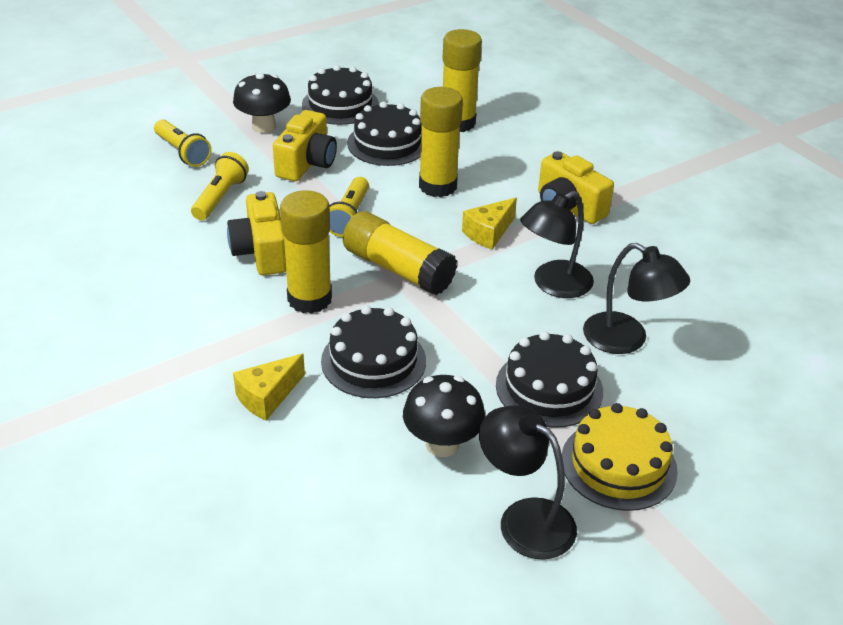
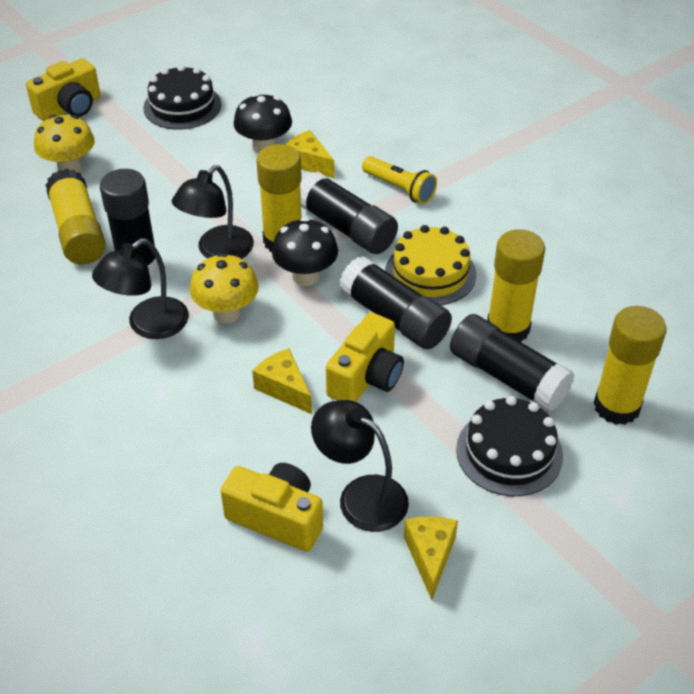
black cake: 4 -> 2
black glue stick: 0 -> 4
yellow cheese: 2 -> 3
yellow flashlight: 3 -> 1
yellow mushroom: 0 -> 2

